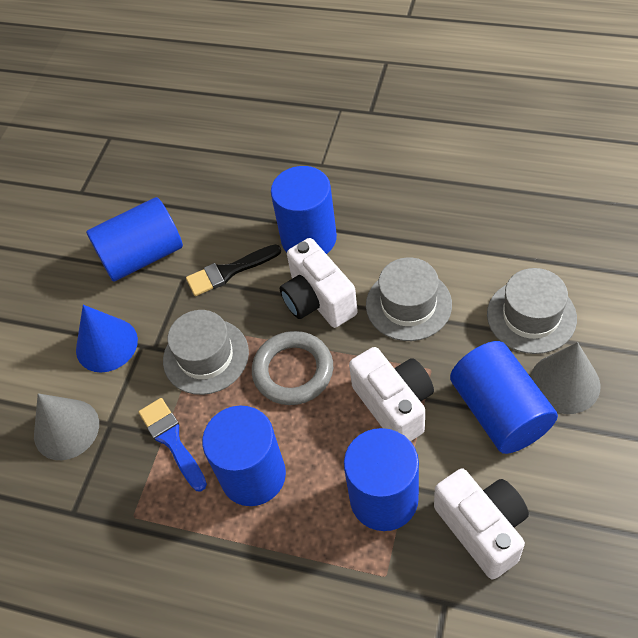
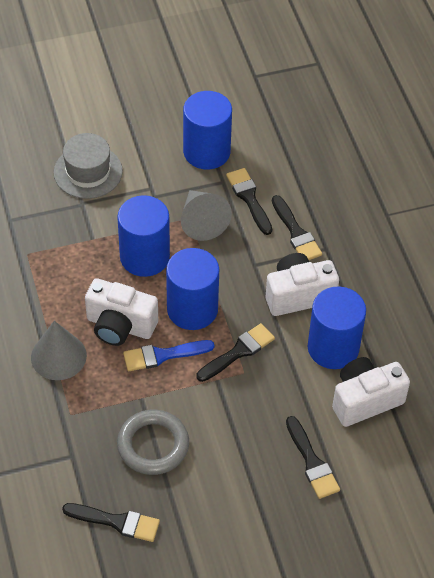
black brush: 1 -> 5
blue cone: 1 -> 0
blue cylinder: 5 -> 4
grey hat: 3 -> 1

